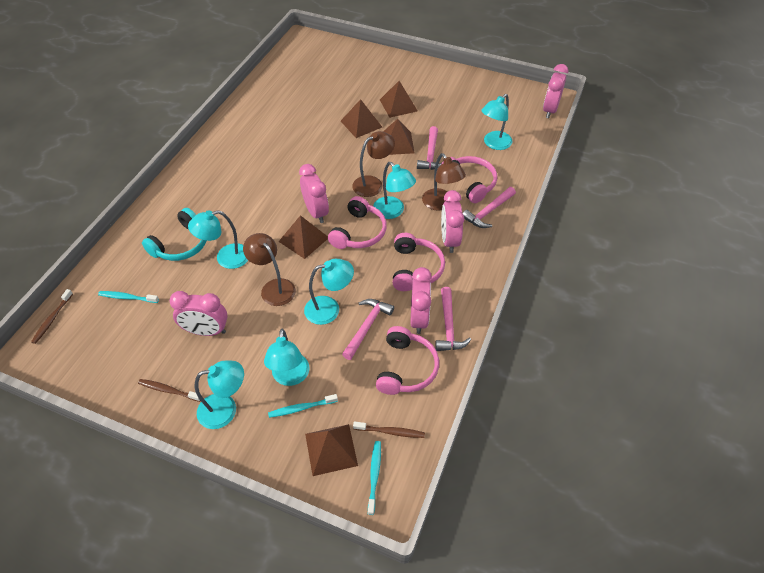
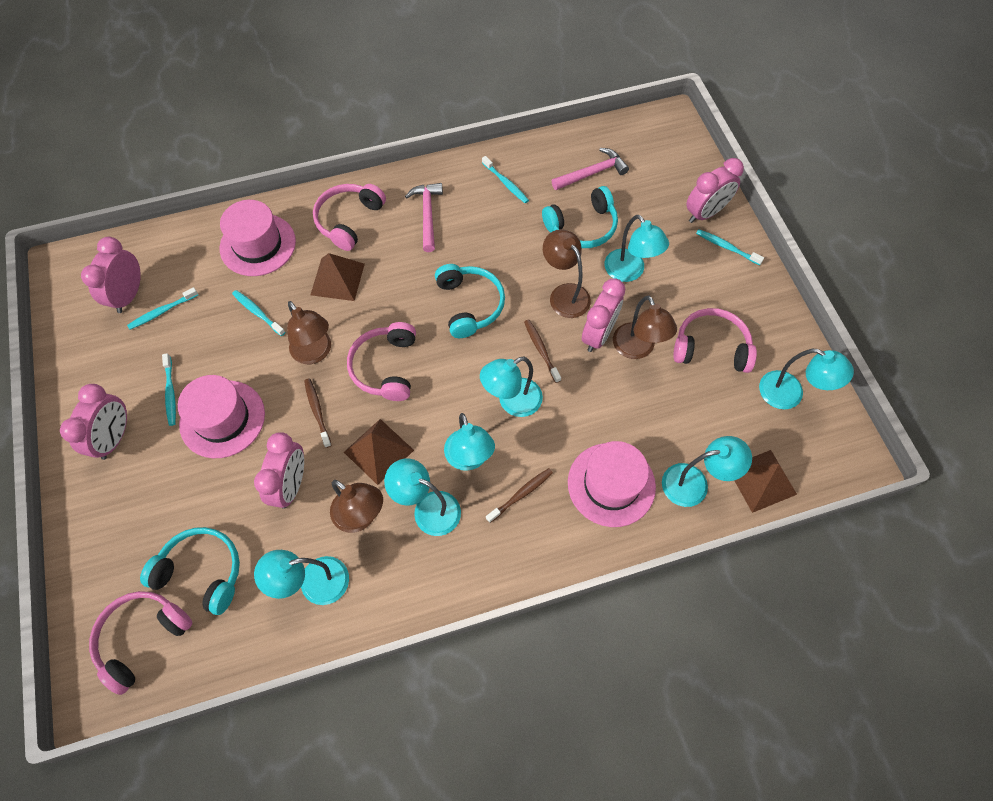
brown lamp: 3 -> 4
brown pyramid: 5 -> 3
pink hammer: 4 -> 2
pink hat: 0 -> 3
turquoise headphones: 1 -> 3
turquoise lamp: 6 -> 7
turquoise toothbrush: 3 -> 5

